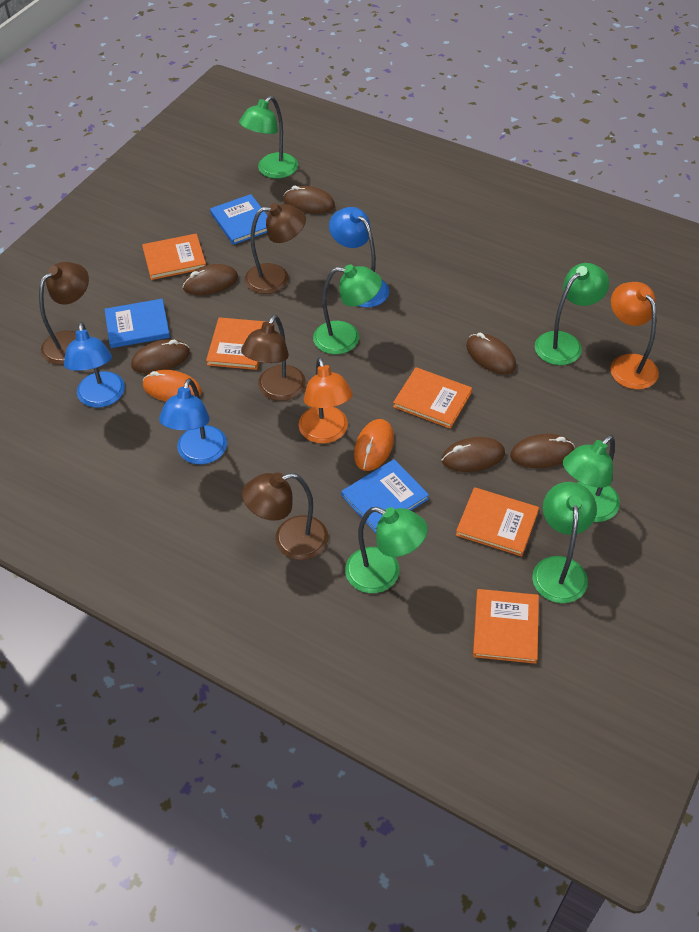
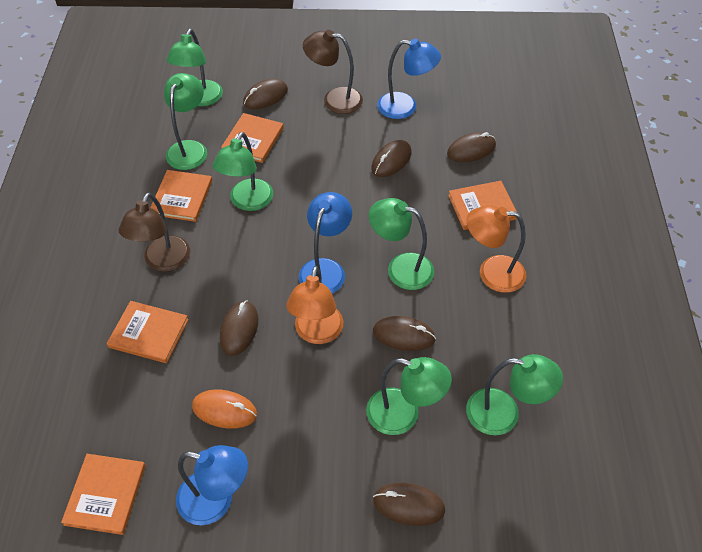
blue book: 3 -> 0
brown lamp: 4 -> 2
orange mouse: 2 -> 1

